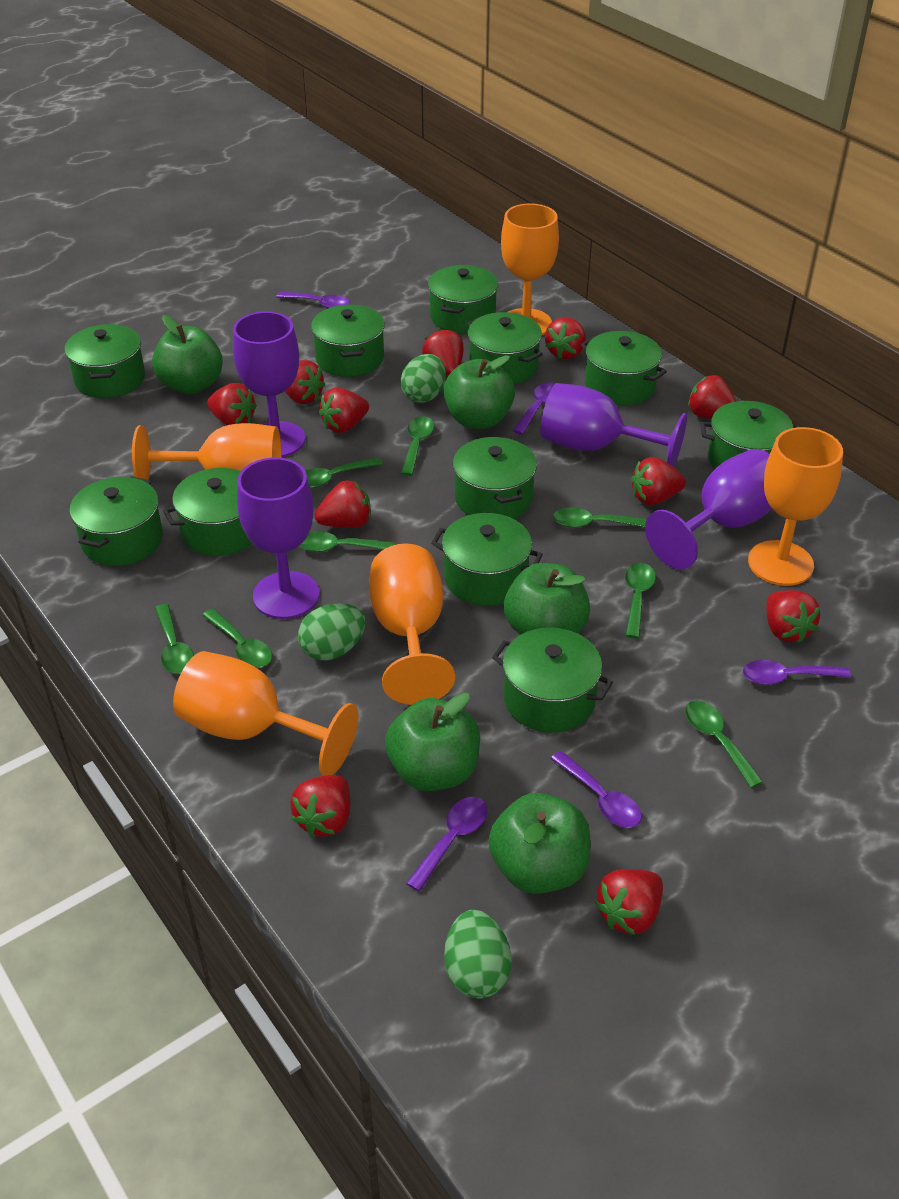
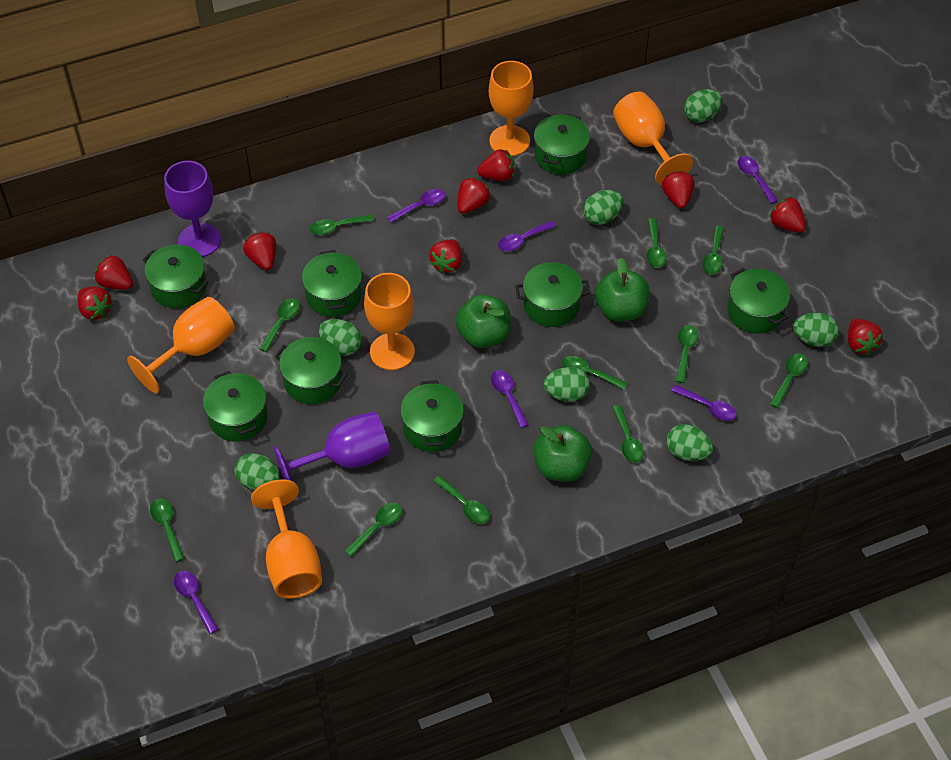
green apple: 5 -> 3
green egg: 3 -> 7
green pot: 11 -> 8
green spoon: 8 -> 11
purple goblet: 4 -> 2
purple spoon: 5 -> 6
red strawberry: 11 -> 9

